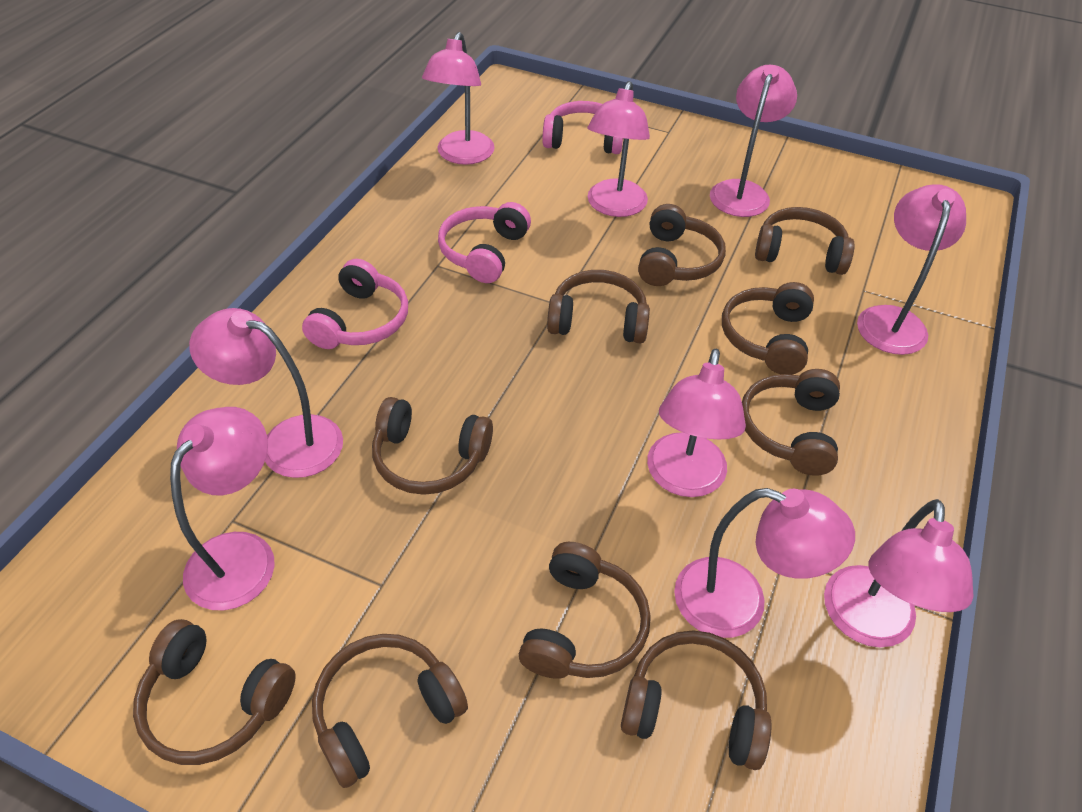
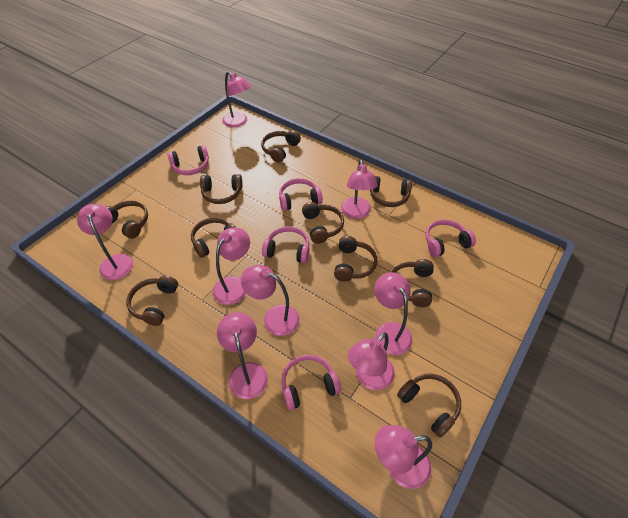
pink headphones: 3 -> 5

